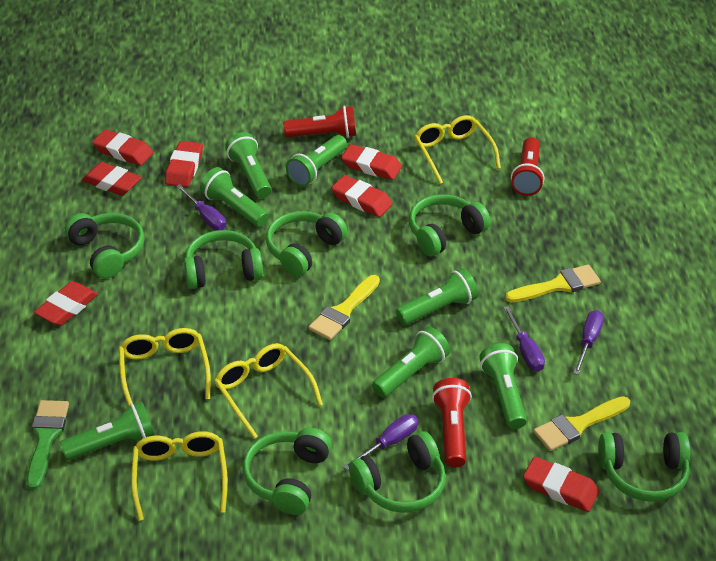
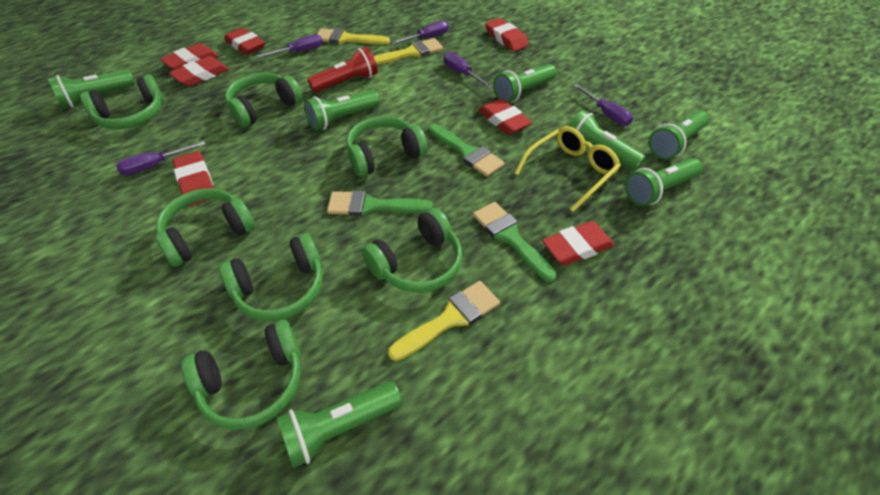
green brush: 1 -> 3
purple screwdriver: 4 -> 5
red flashlight: 3 -> 1
yellow glasses: 4 -> 1

